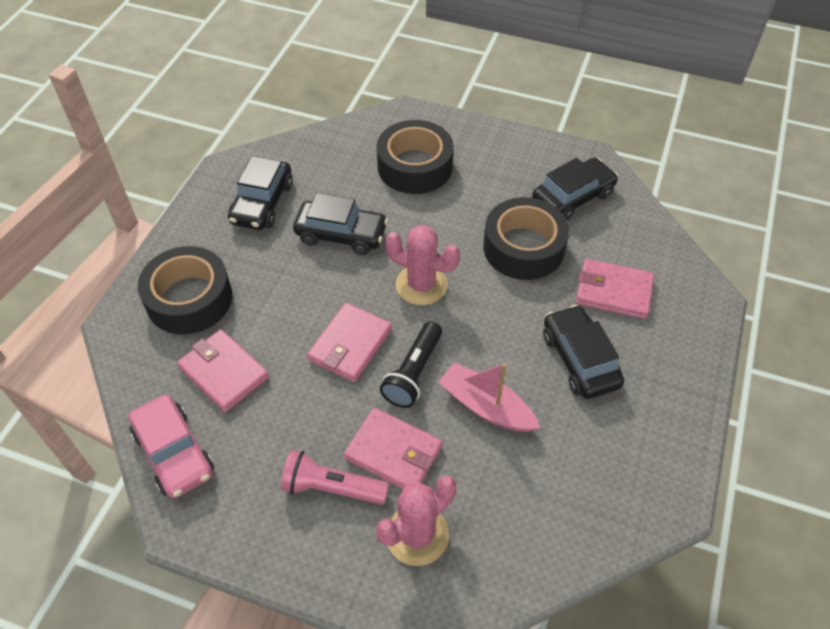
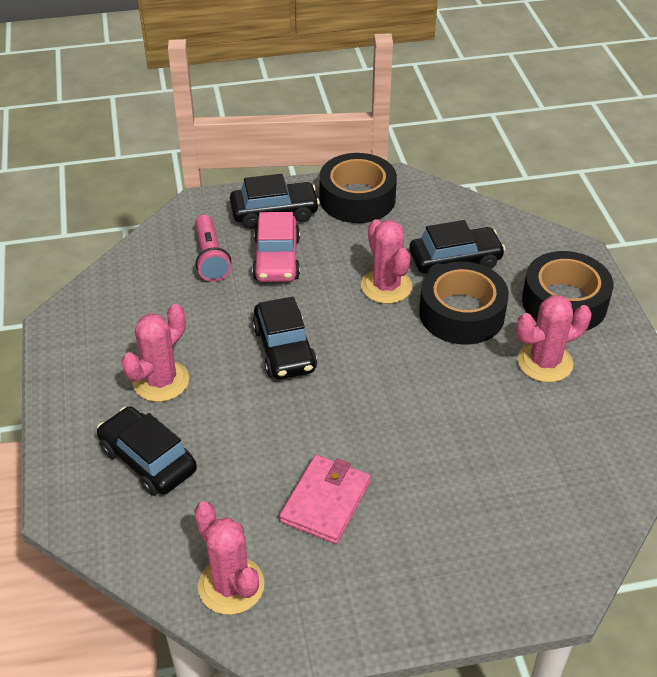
black flashlight: 1 -> 0
pink boat: 1 -> 0
pink cactus: 2 -> 4
pink wallet: 4 -> 1

